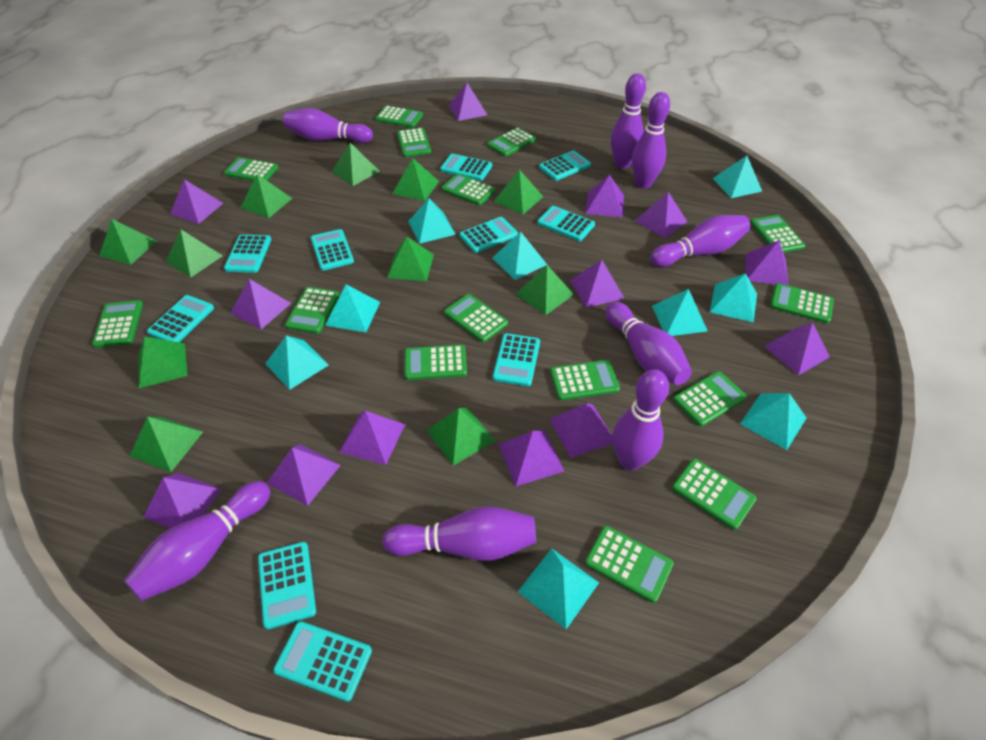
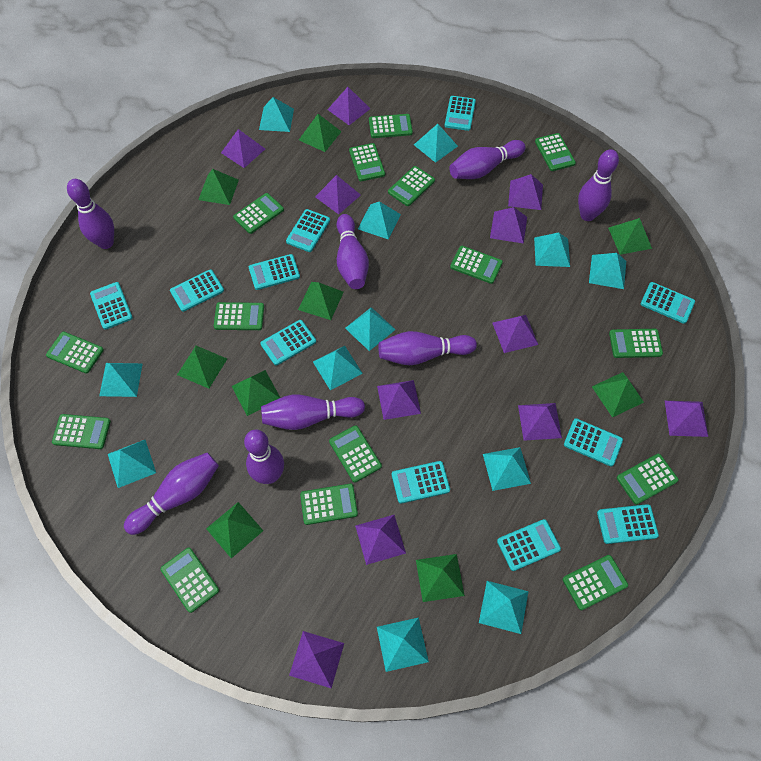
green pyramid: 11 -> 9
purple pyramid: 13 -> 11
turquoise calculator: 10 -> 11
turquoise pyramid: 9 -> 12

